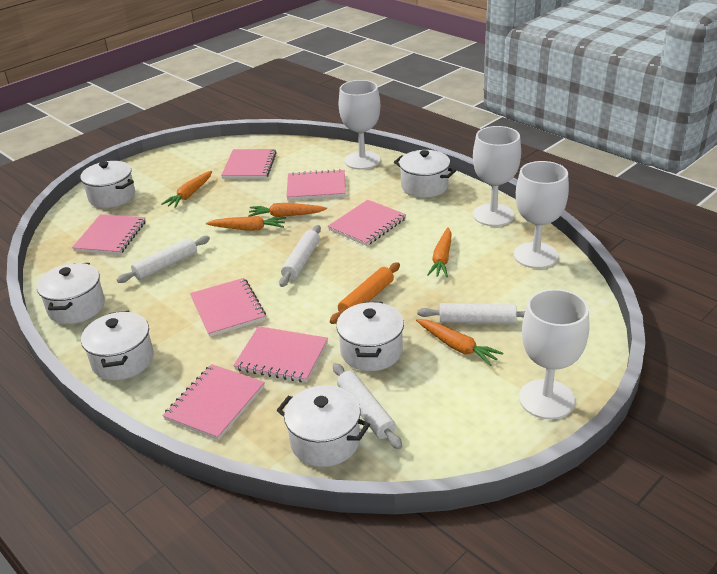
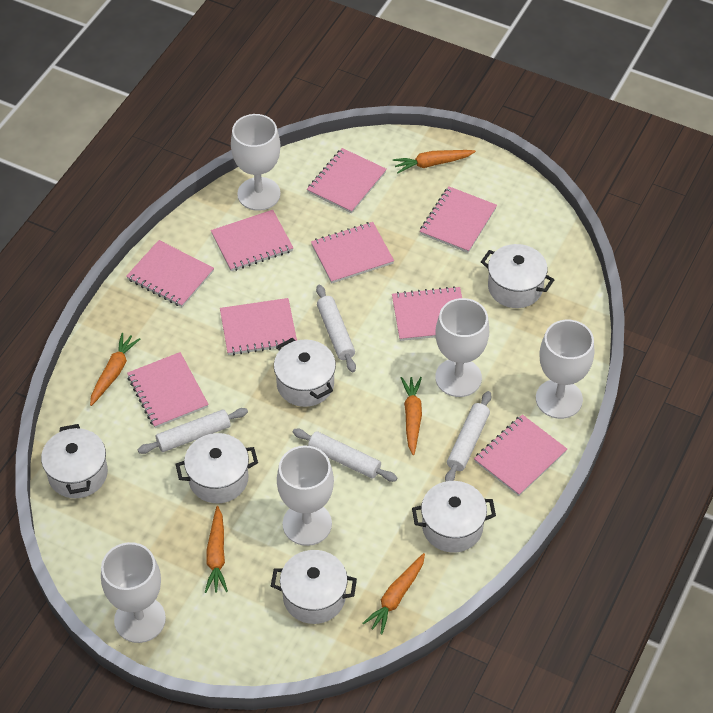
orange rolling pin: 1 -> 0
pink notebook: 7 -> 9
white goblet: 4 -> 5

